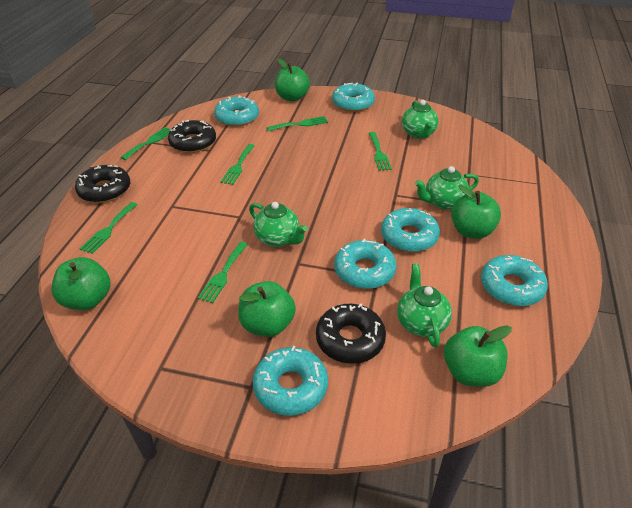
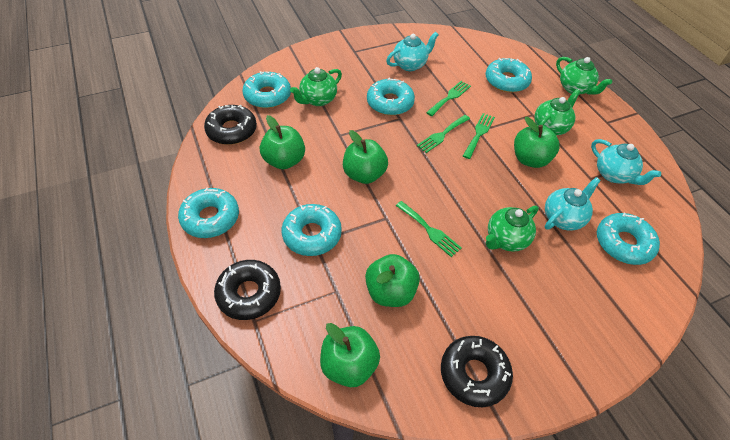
green fork: 6 -> 4
turquoise teapot: 0 -> 3

